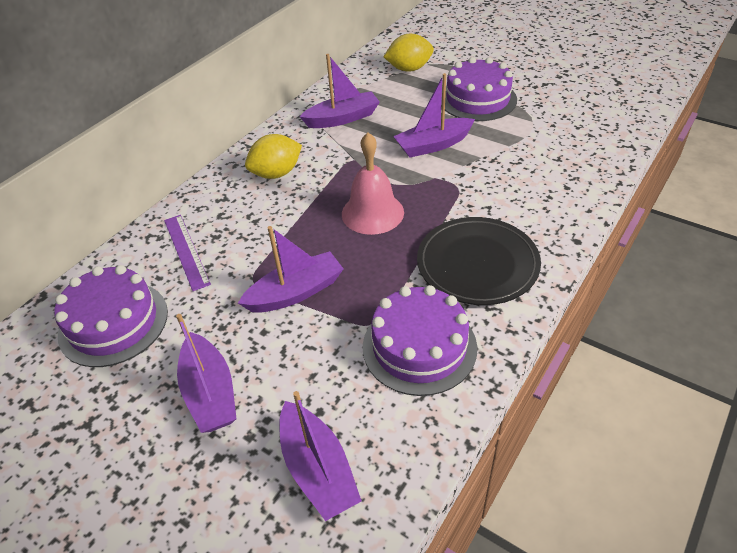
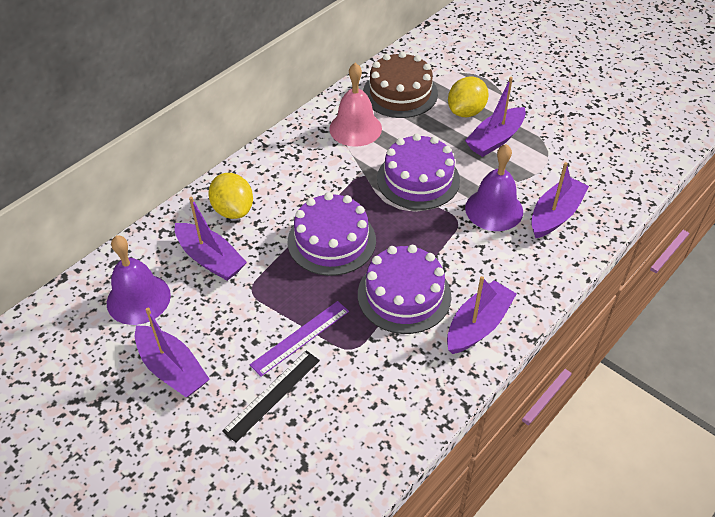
black plate: 1 -> 0
black ruler: 0 -> 1
brown cake: 0 -> 1
purple bell: 0 -> 2

